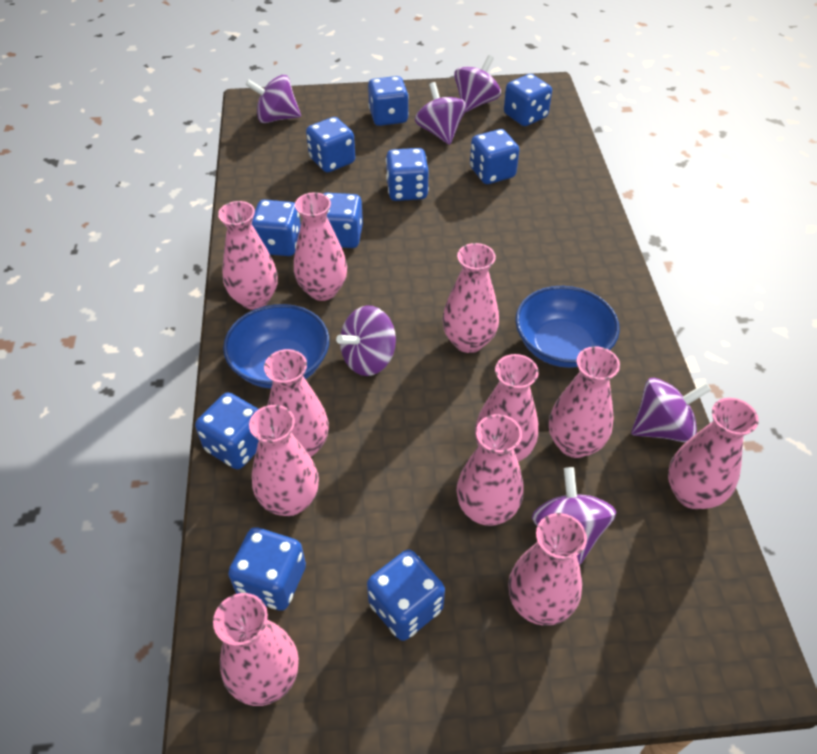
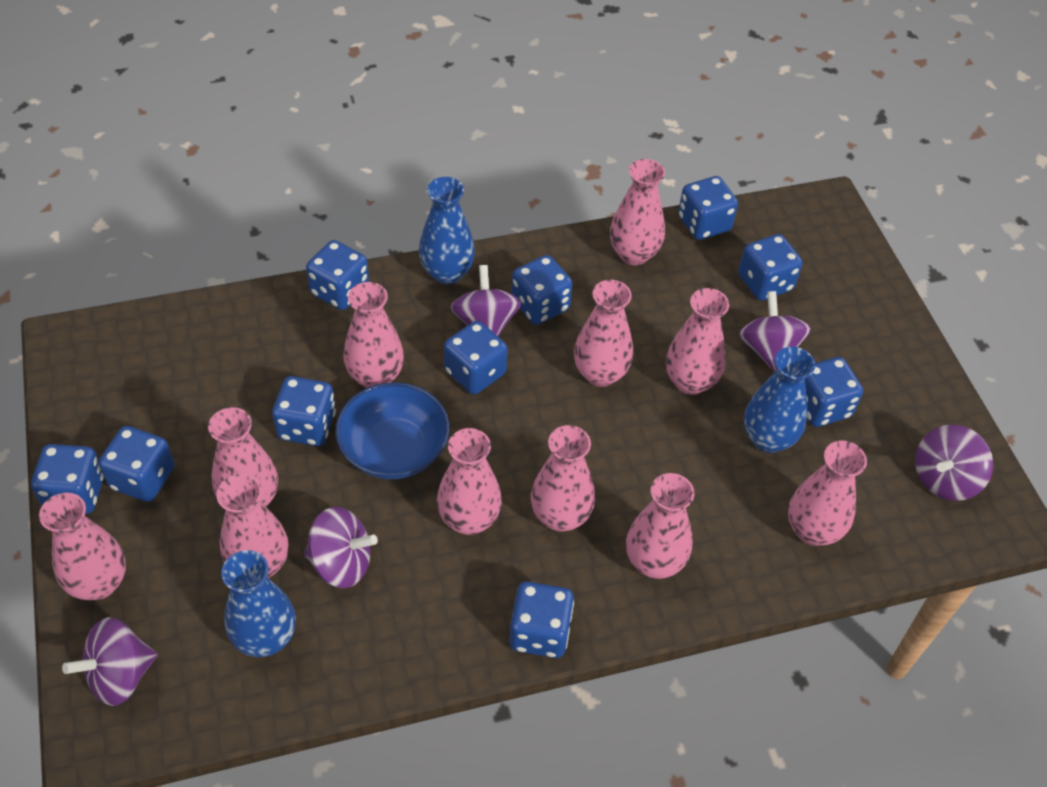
blue bowl: 2 -> 1
blue vase: 0 -> 3
purple spinning top: 6 -> 5

